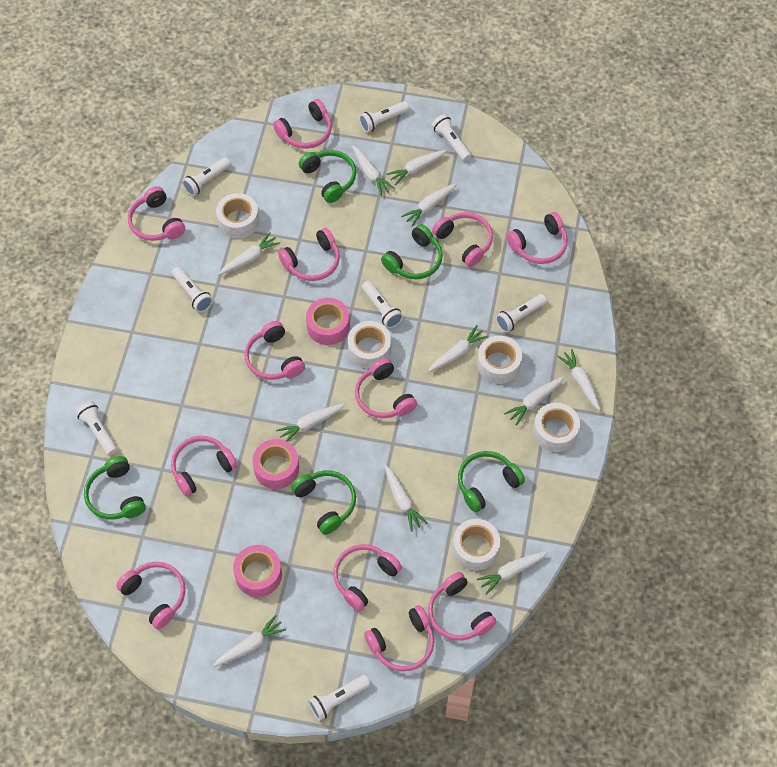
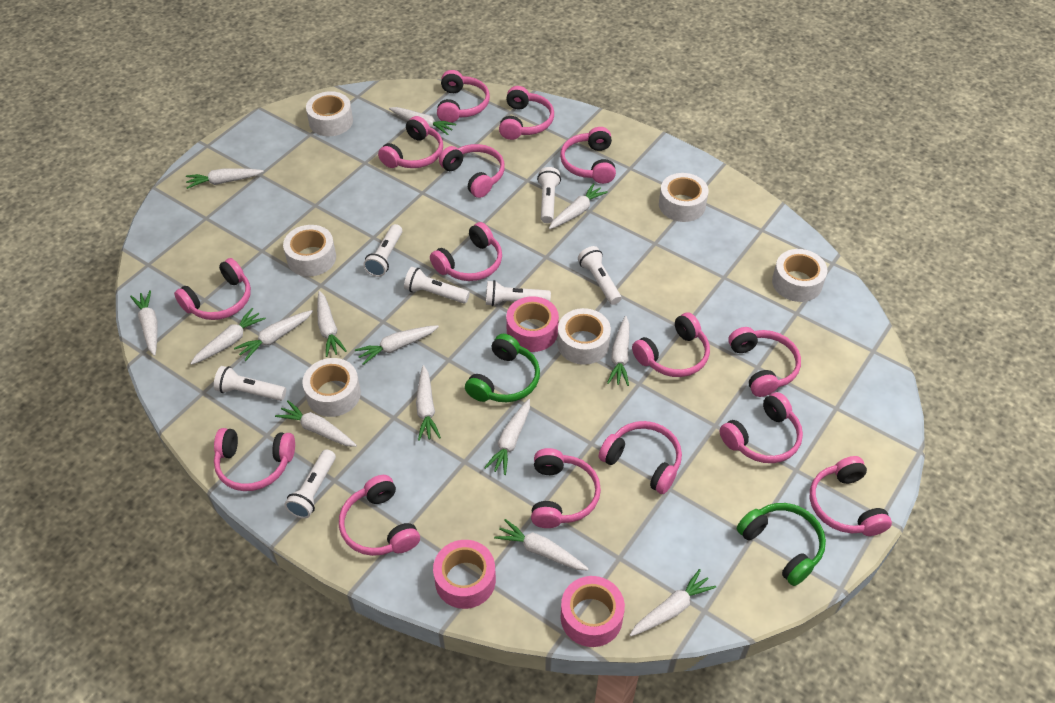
green headphones: 5 -> 2
pink headphones: 12 -> 15
white carrot: 11 -> 14
white flashlight: 8 -> 7
white tape: 5 -> 6

